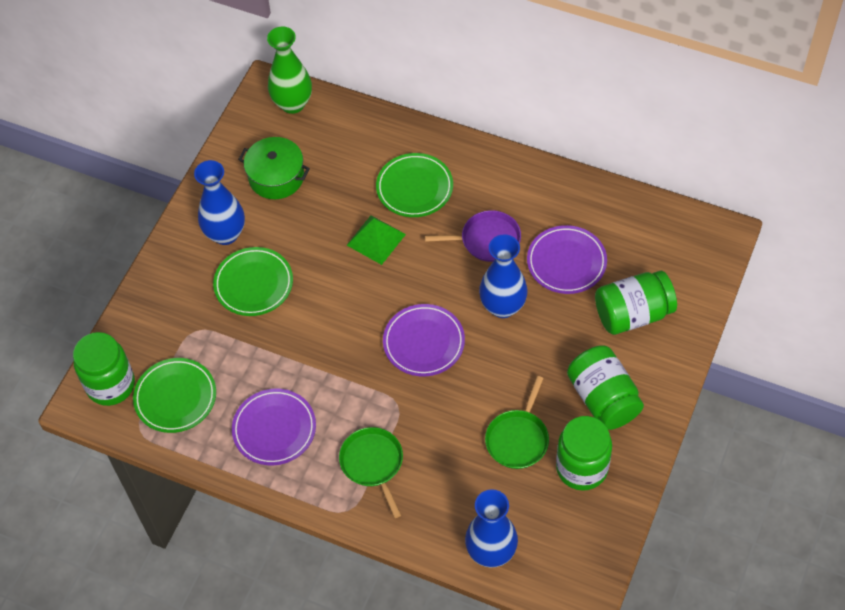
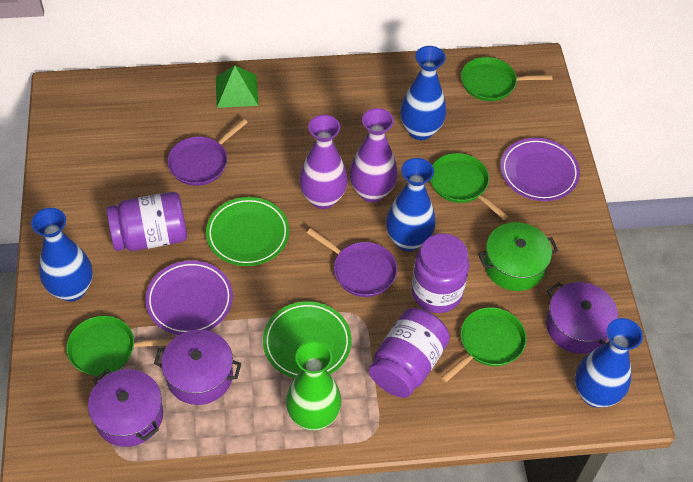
blue vase: 3 -> 4
green jar: 4 -> 0
green pan: 2 -> 4
green plate: 3 -> 2
purple jar: 0 -> 3
purple pan: 1 -> 2
purple plate: 3 -> 2
purple pot: 0 -> 3
purple vase: 0 -> 2

